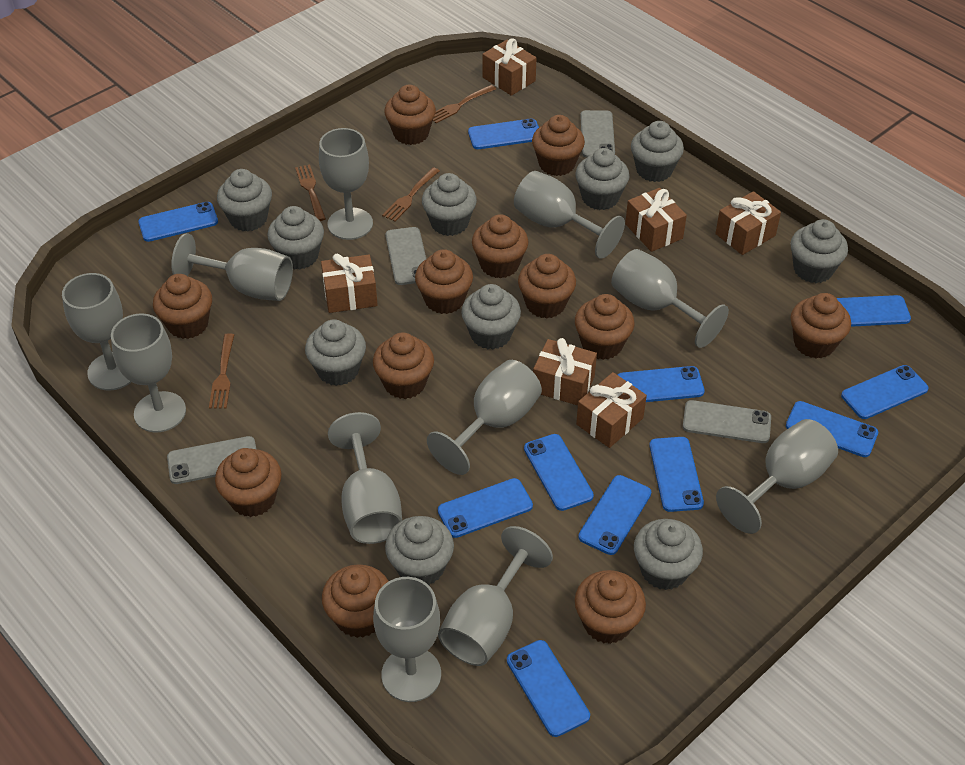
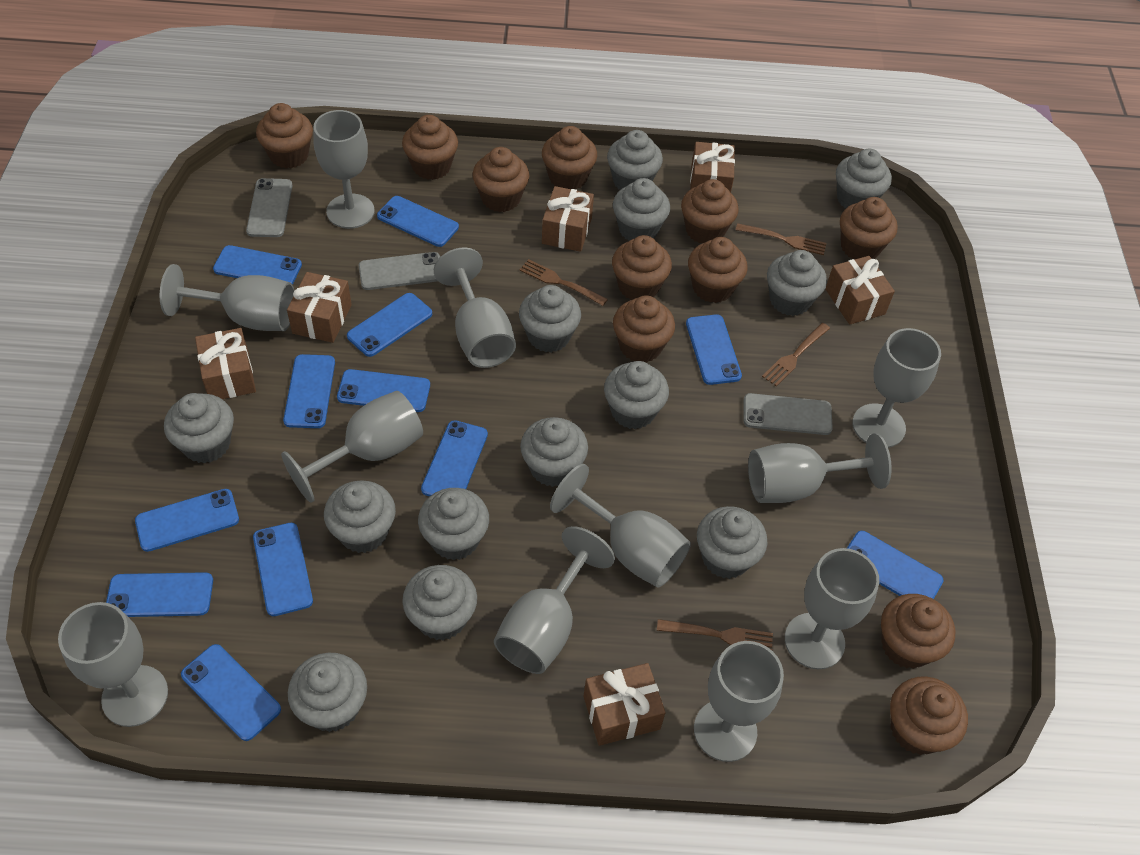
blue phone: 11 -> 12
brown cupcake: 12 -> 11
grey cupcake: 10 -> 13
grey phone: 4 -> 3

